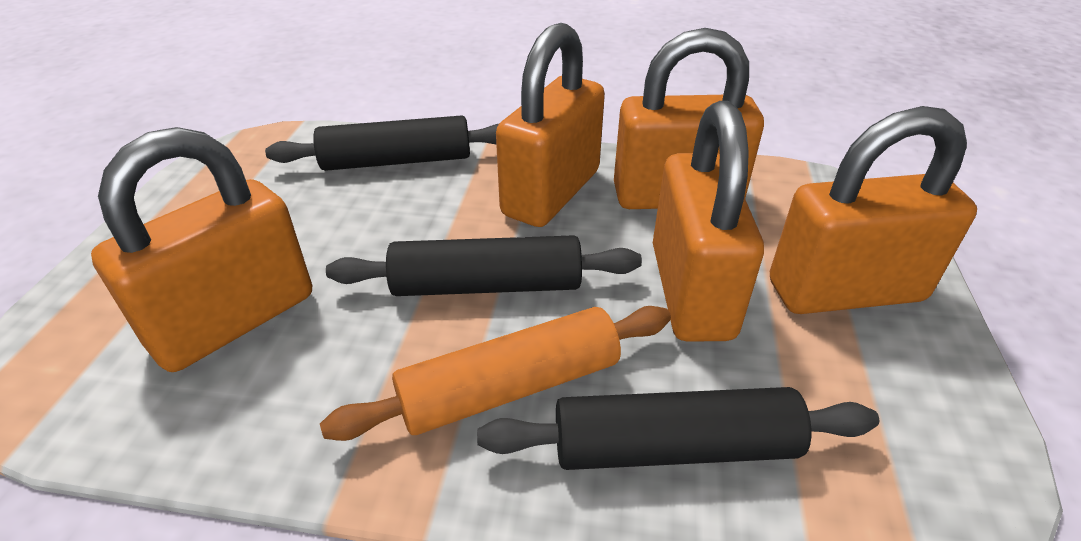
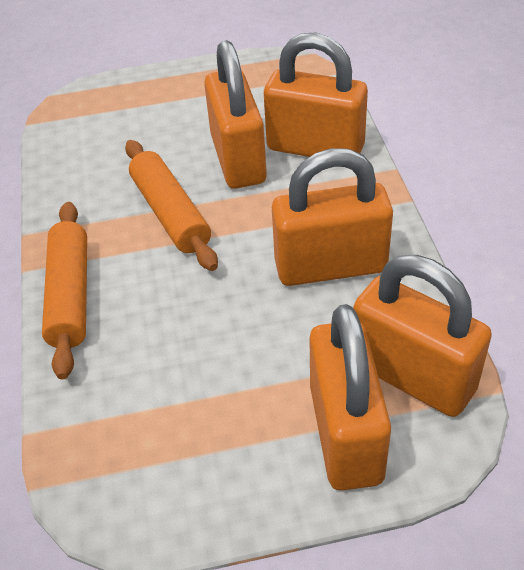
black rolling pin: 3 -> 0
orange rolling pin: 1 -> 2

